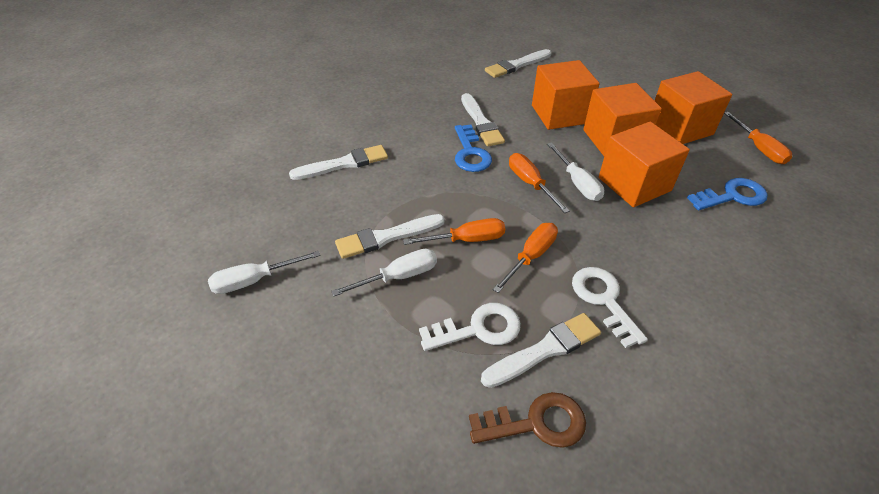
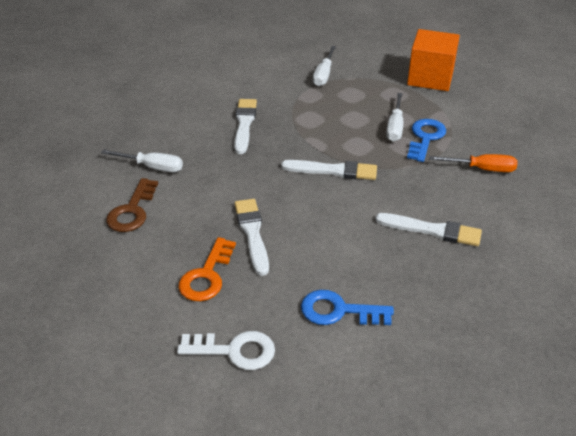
orange cube: 4 -> 1
orange key: 0 -> 1
orange screwdriver: 4 -> 1
white brush: 5 -> 4
white key: 2 -> 1

